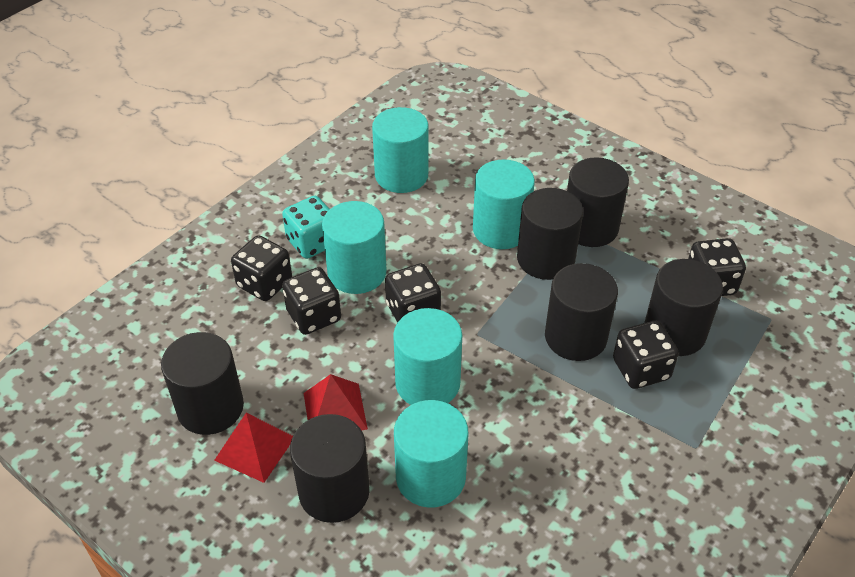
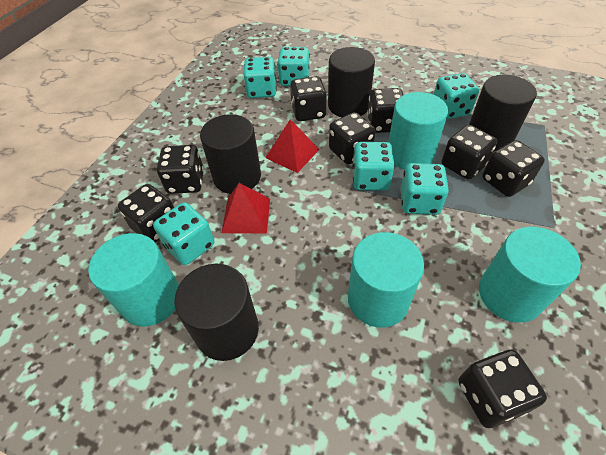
black cylinder: 6 -> 4
black dice: 5 -> 8
turquoise cylinder: 5 -> 4
turquoise dice: 1 -> 6

